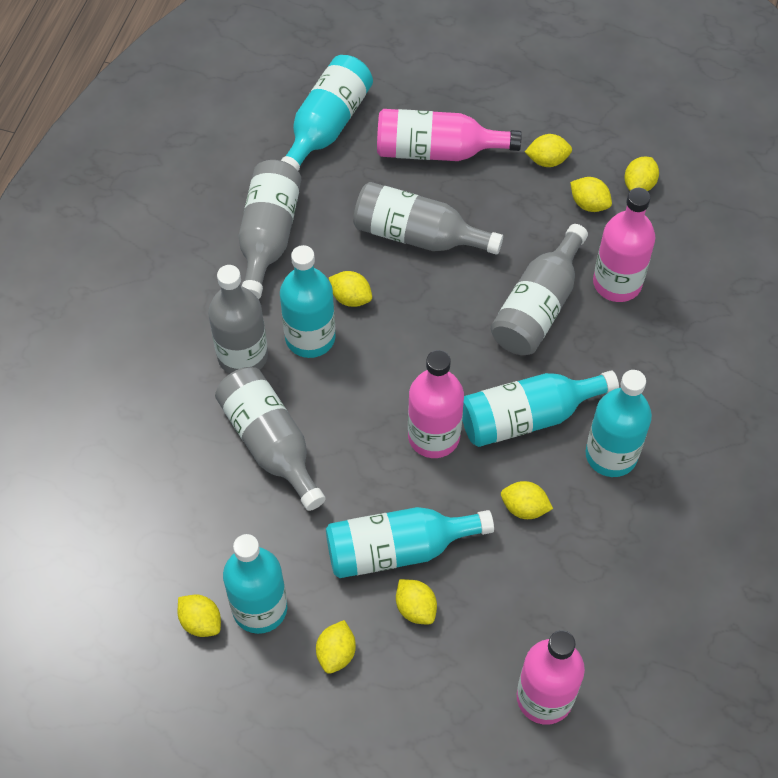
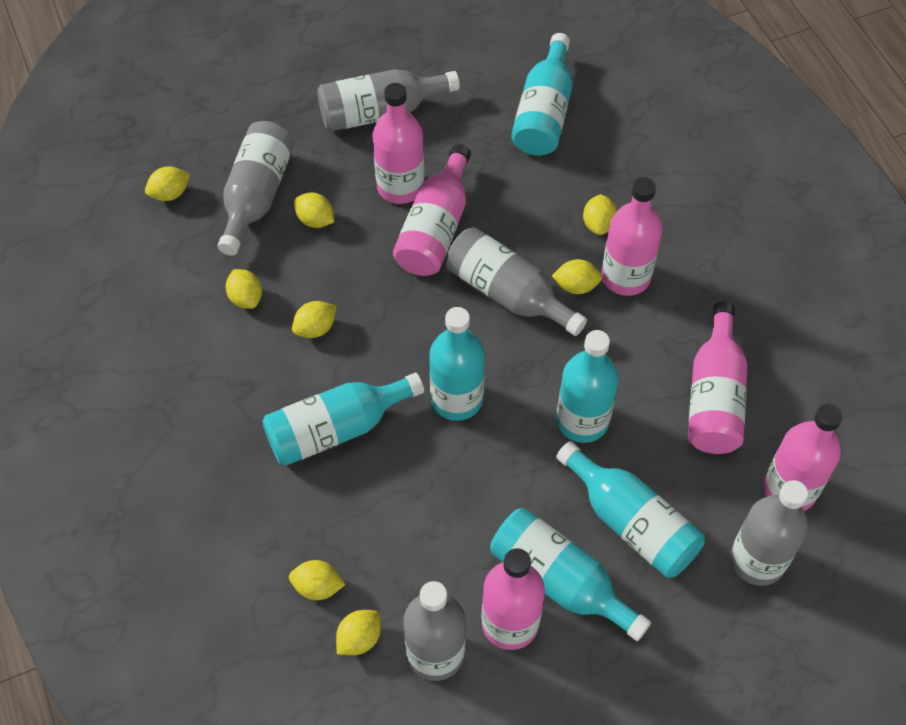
pink bottle: 4 -> 6

